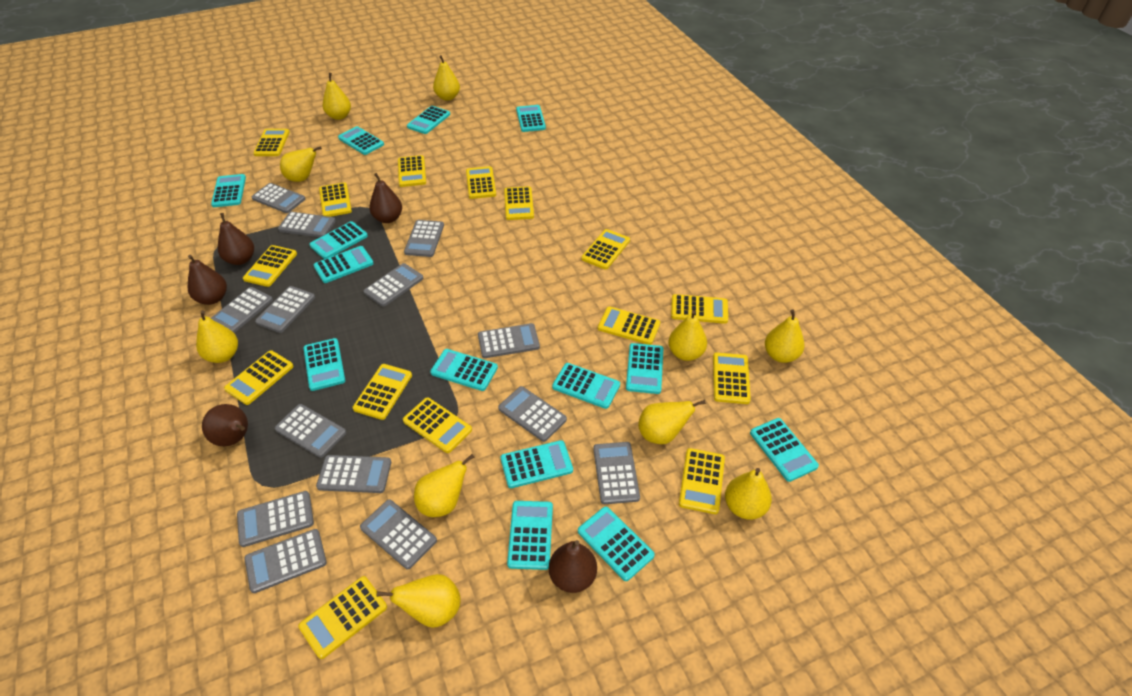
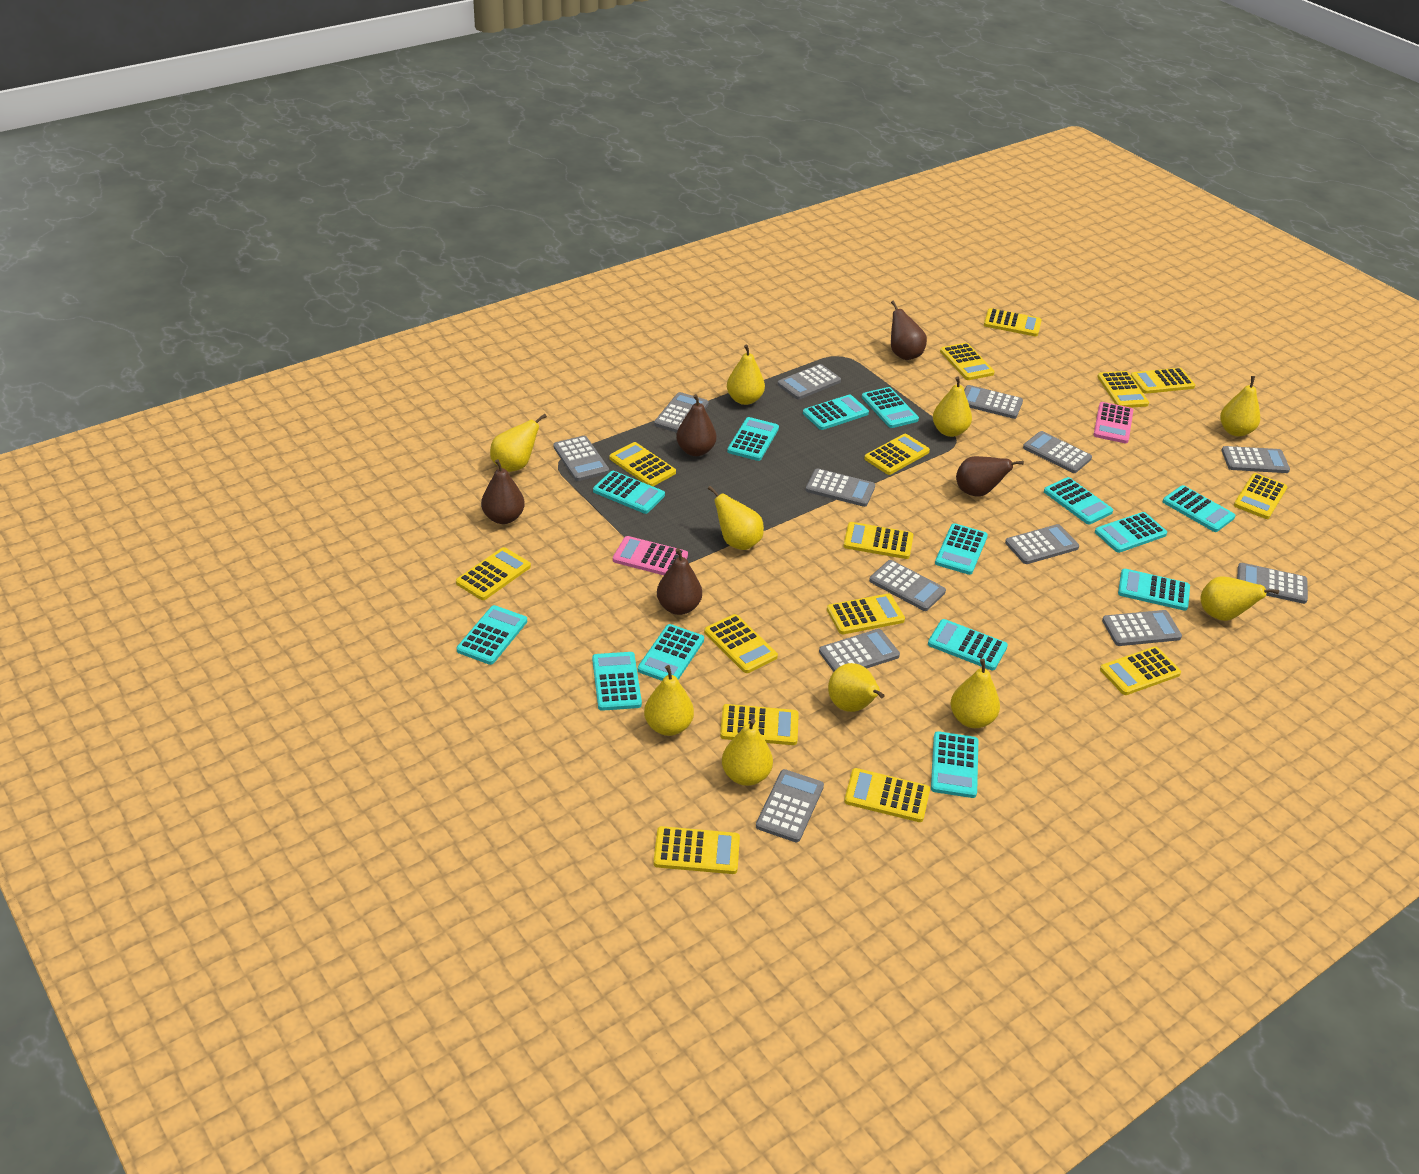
grey calculator: 14 -> 13
pink calculator: 0 -> 2

